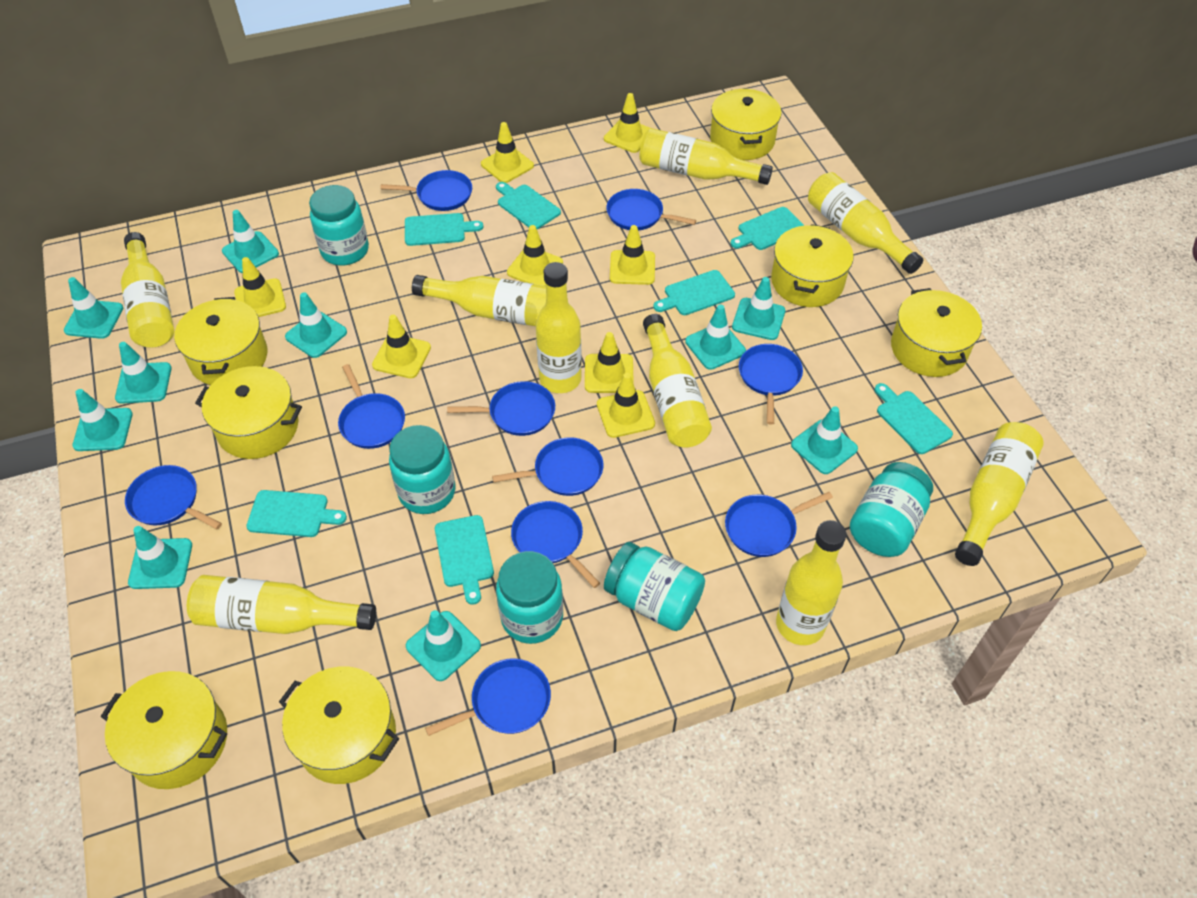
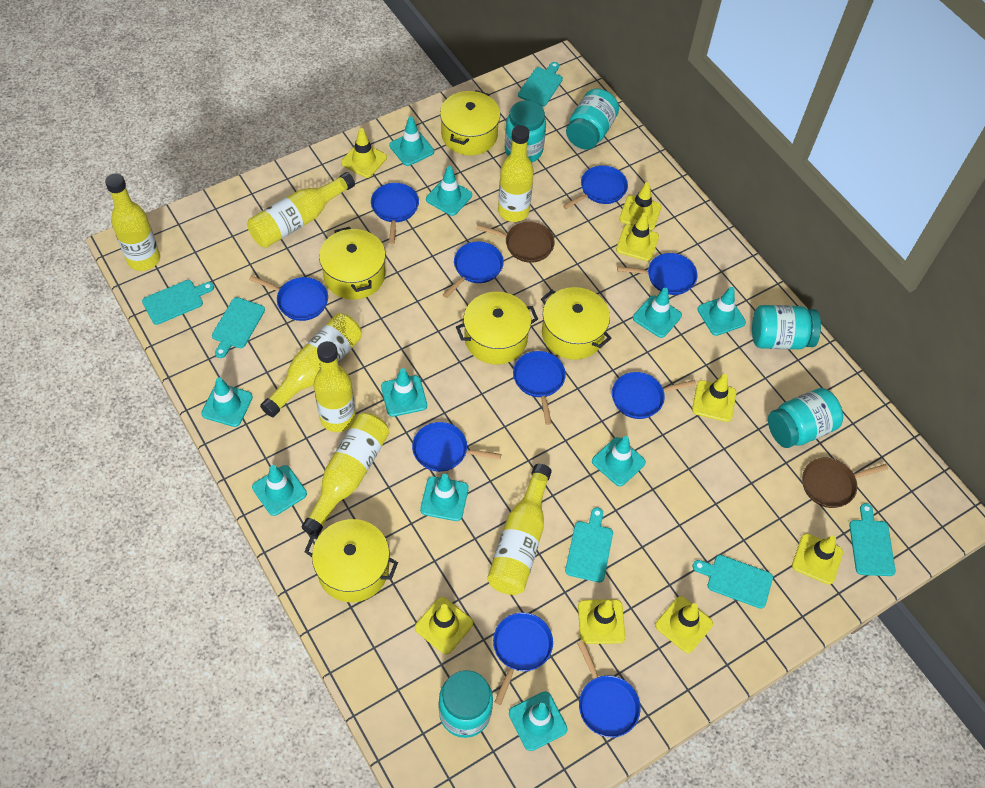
brown pan: 0 -> 2
turquoise cutting board: 7 -> 6
yellow bottle: 9 -> 7
yellow pot: 7 -> 5

